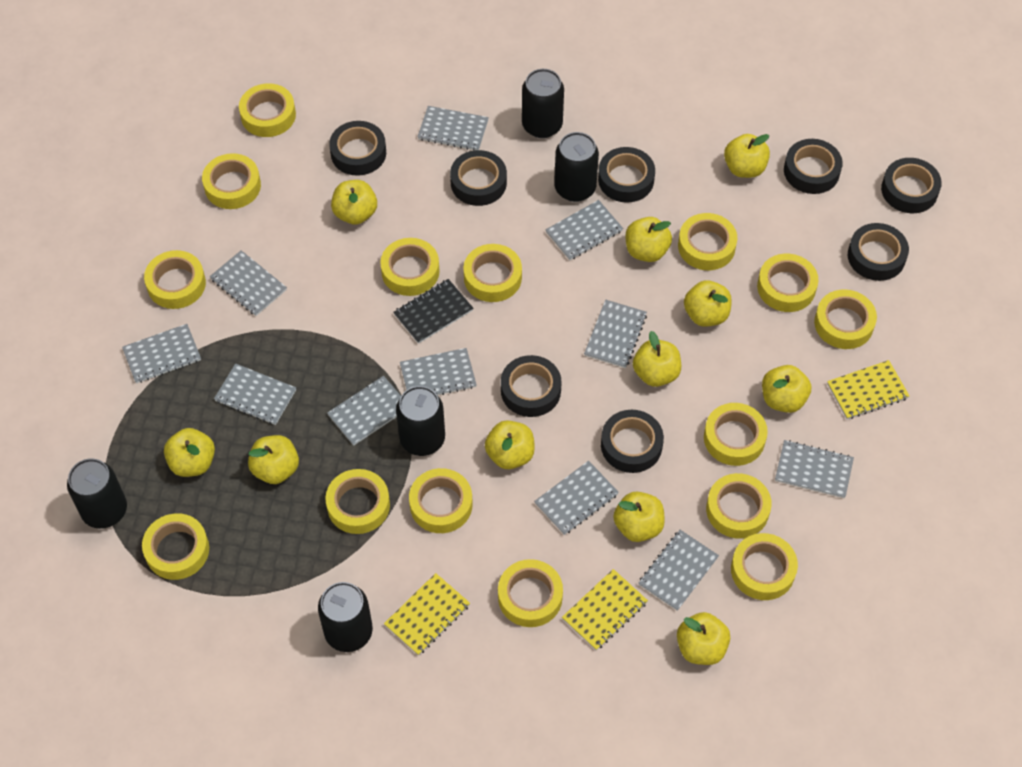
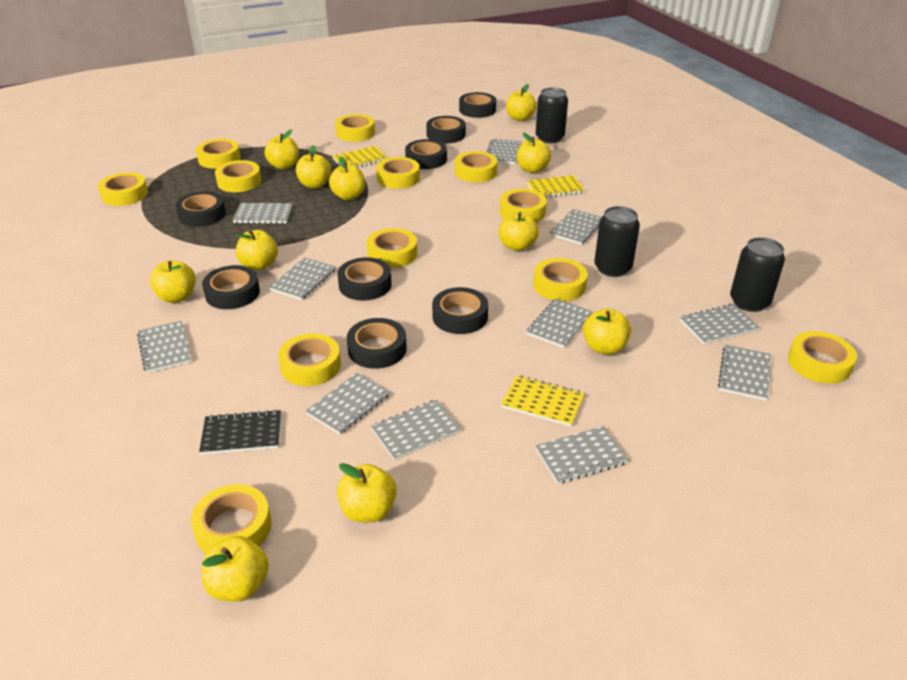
black can: 5 -> 3
yellow tape: 15 -> 12

